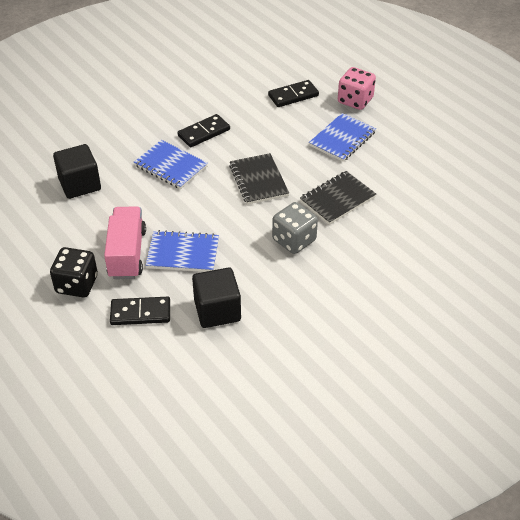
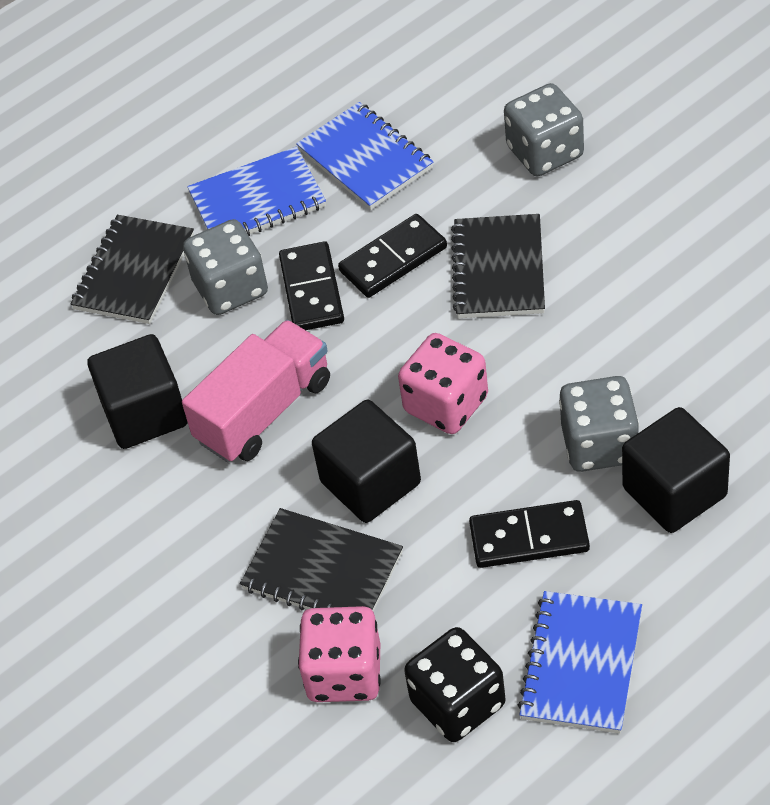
black cube: 2 -> 3
black notebook: 2 -> 3
grey dice: 1 -> 3
pink dice: 1 -> 2

